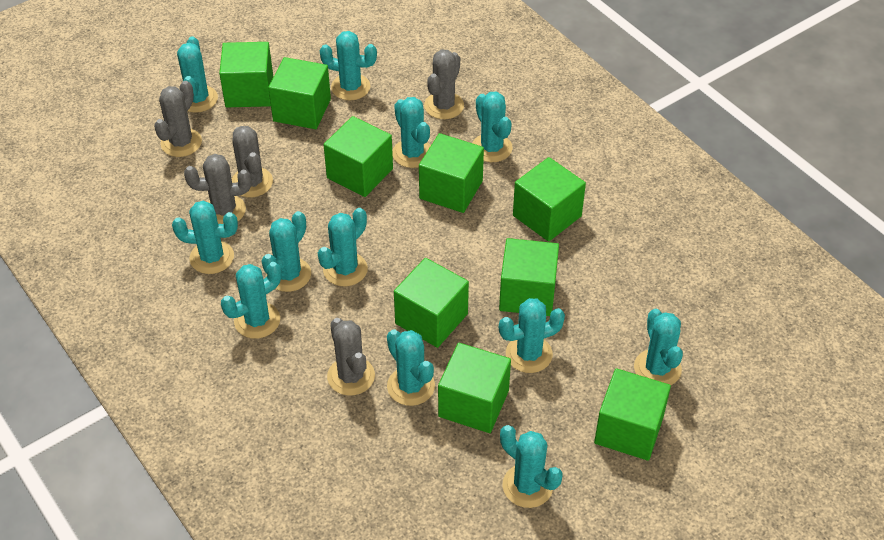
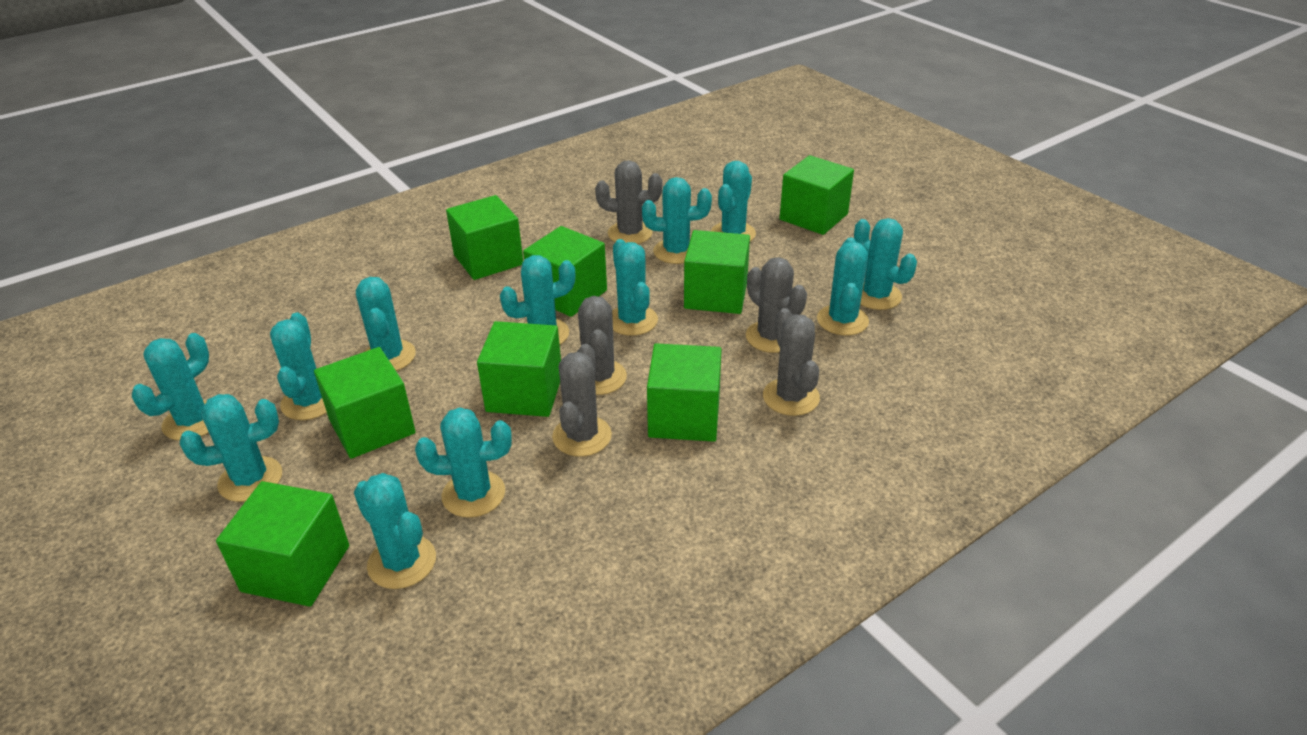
green cube: 9 -> 8

